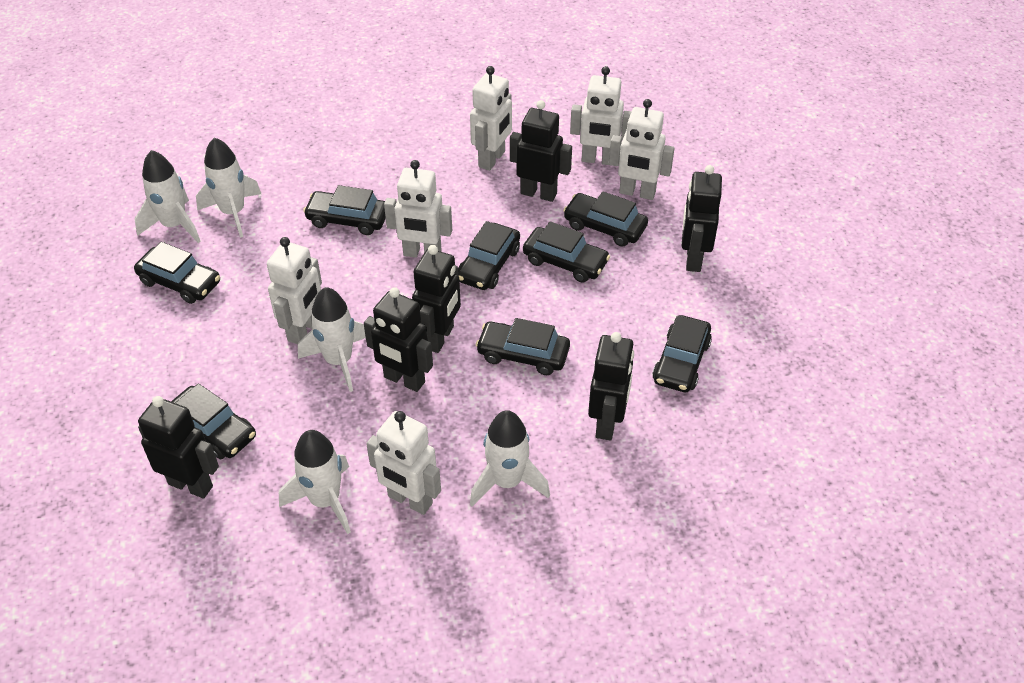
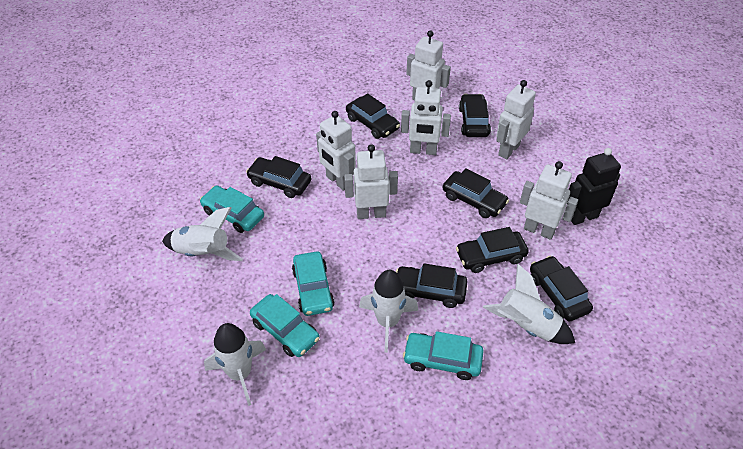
black car: 8 -> 7
black robot: 6 -> 1
turquoise car: 0 -> 4
white rocket: 5 -> 4

